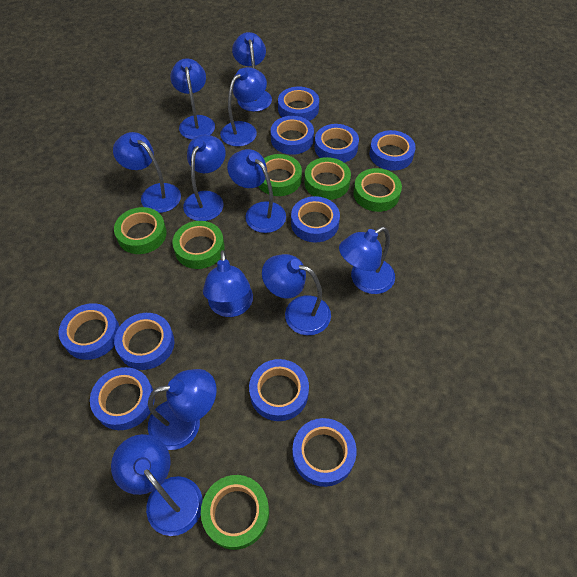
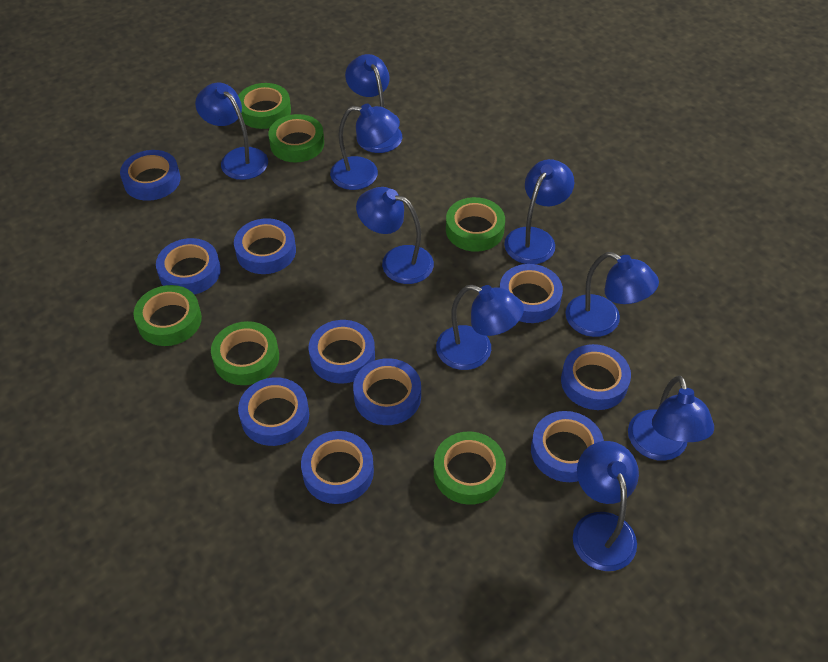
blue lamp: 11 -> 9

